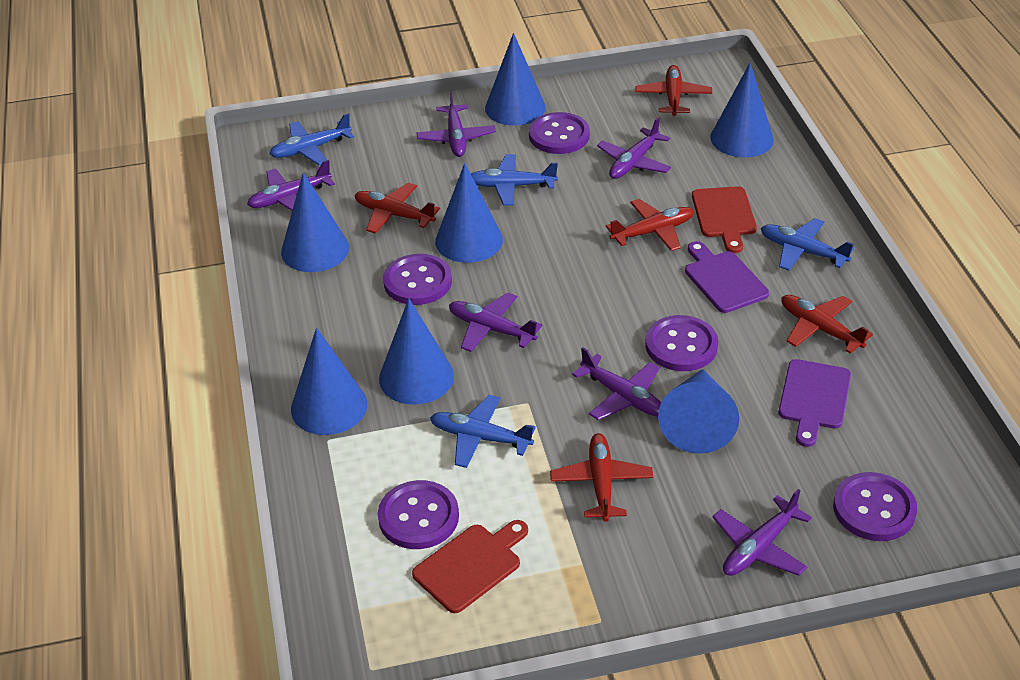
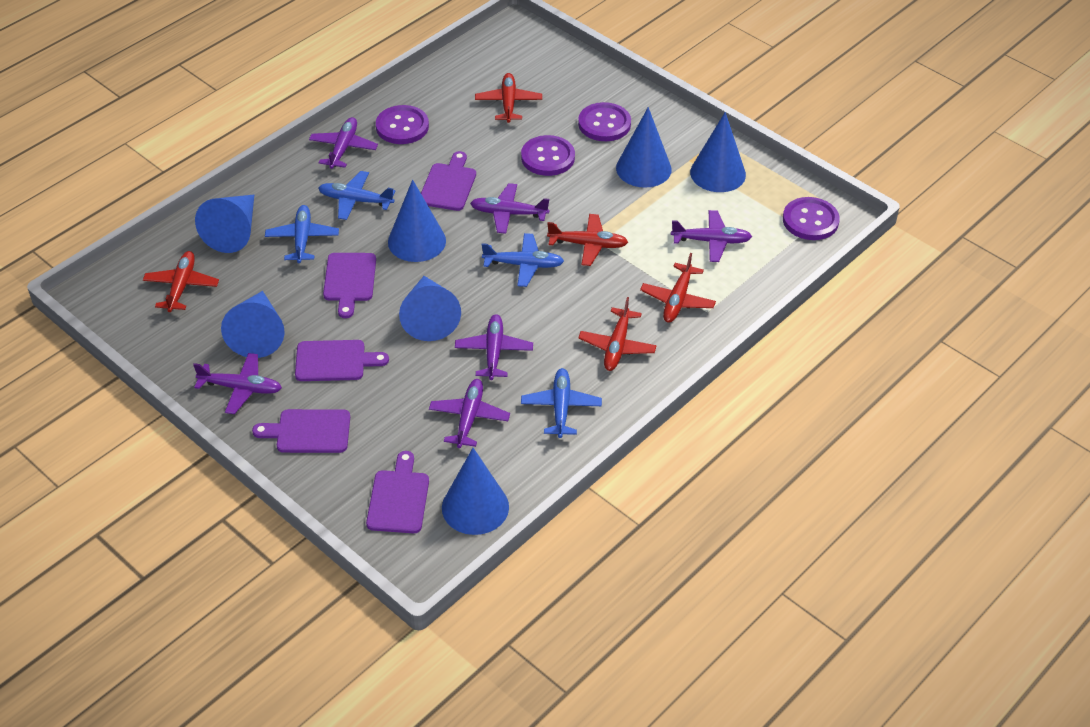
purple button: 5 -> 4
purple cutting board: 2 -> 5
red cutting board: 2 -> 0

